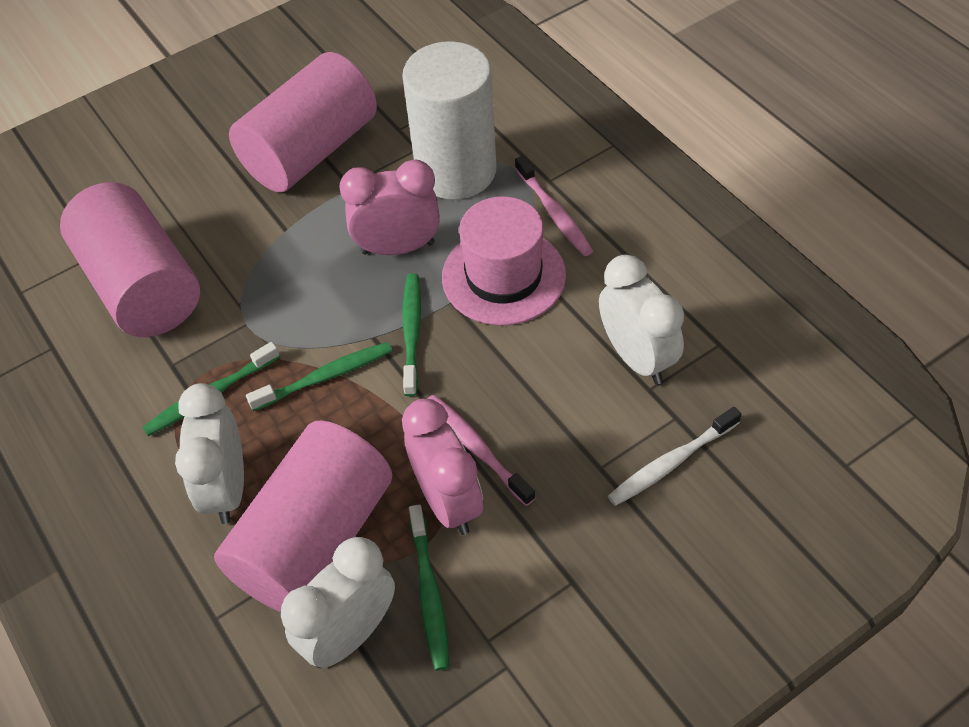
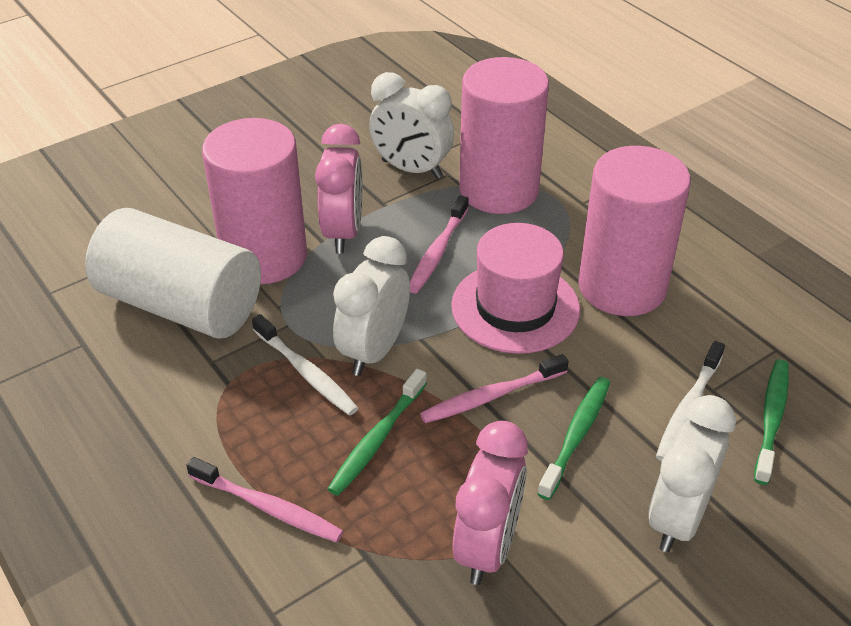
green toothbrush: 4 -> 3
pink toothbrush: 2 -> 3
white toothbrush: 1 -> 2

